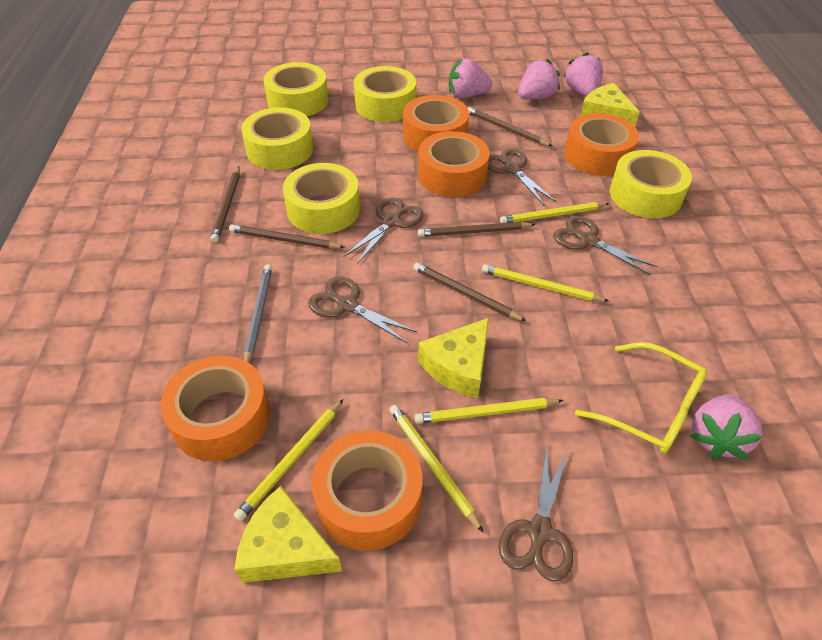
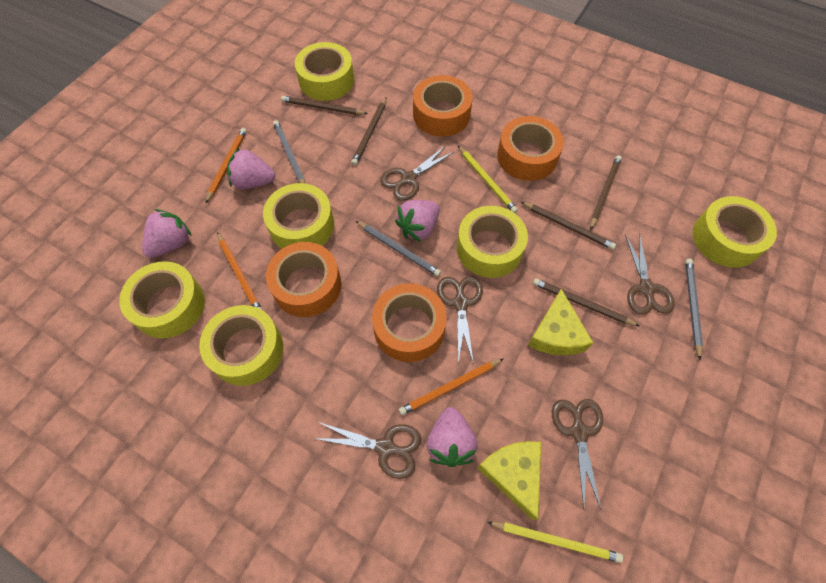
grey pencil: 1 -> 3
orange pencil: 0 -> 3
orange tape: 5 -> 4
yellow cheese: 3 -> 2
yellow glasses: 1 -> 0
yellow pencil: 5 -> 2
yellow tape: 5 -> 6

